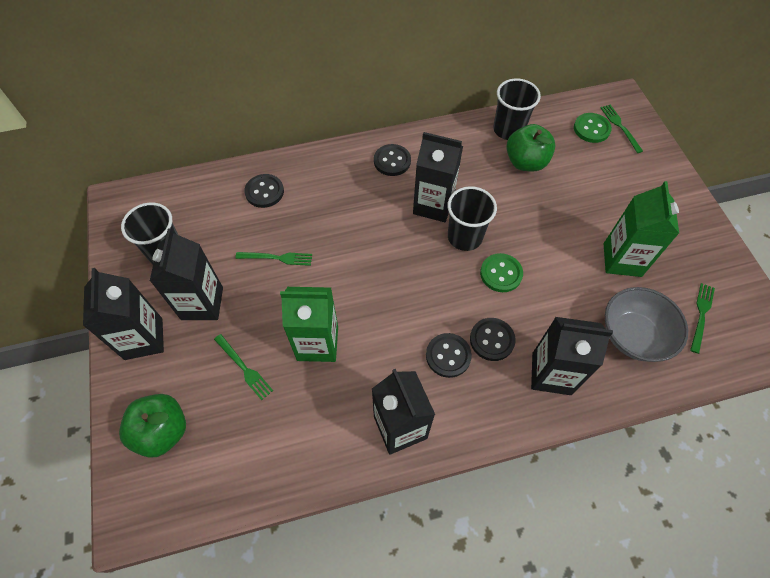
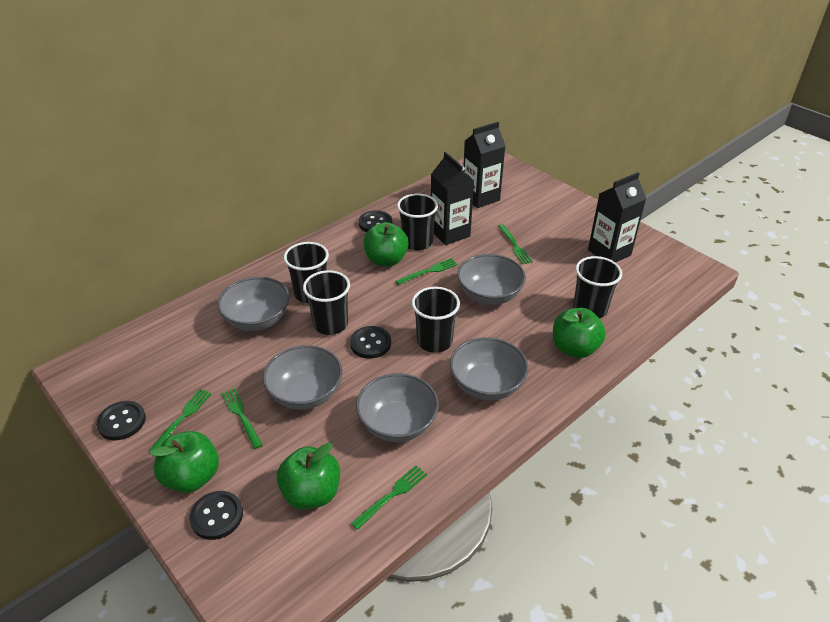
black carton: 5 -> 3
black cup: 3 -> 5
green apple: 2 -> 4
green button: 2 -> 0
green carton: 2 -> 0
green fork: 4 -> 5
grey bowl: 1 -> 5

